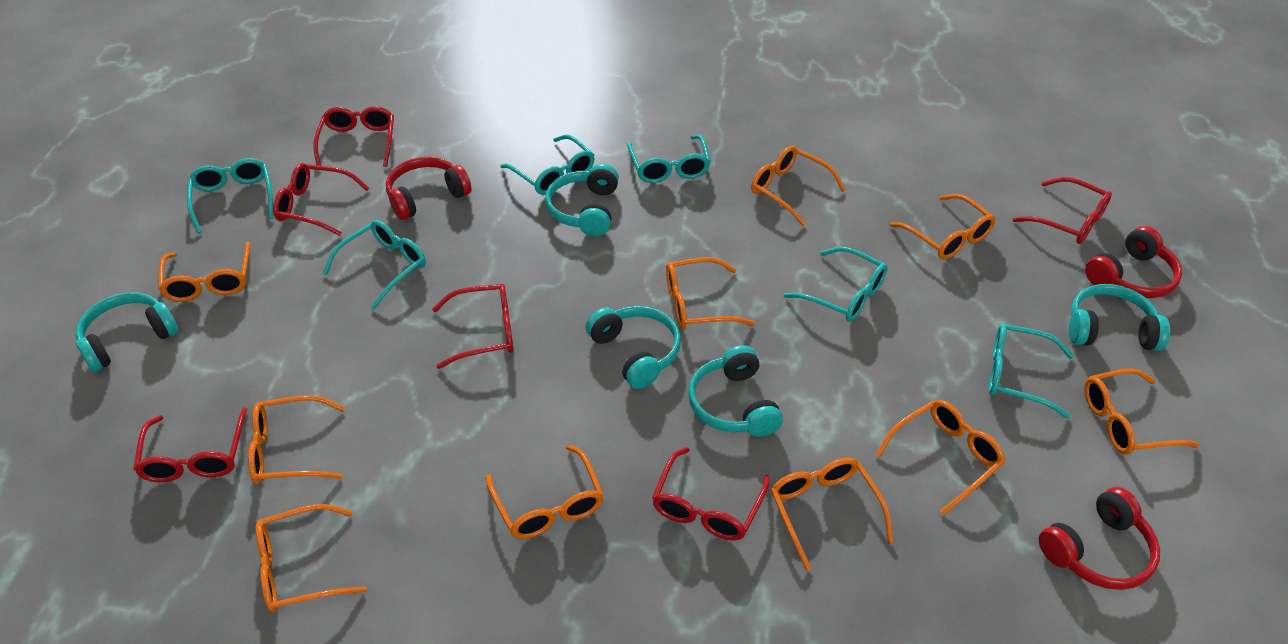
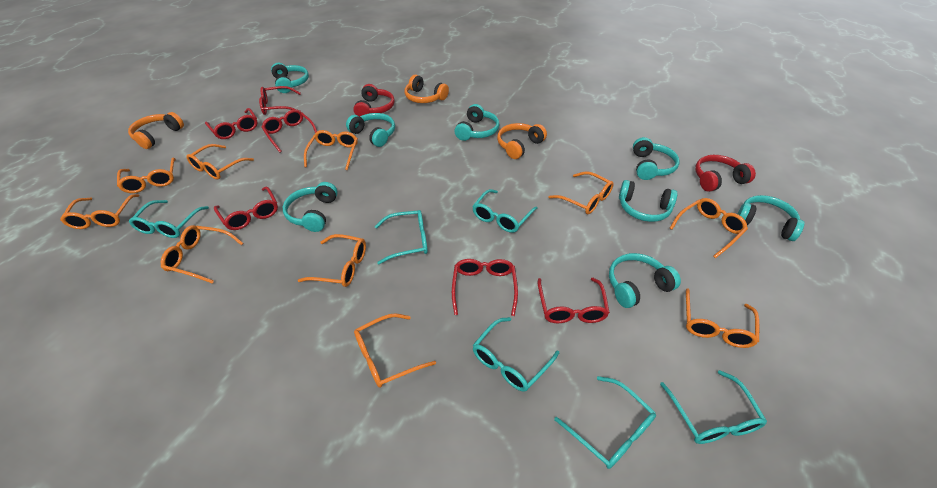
orange headphones: 0 -> 3
red headphones: 3 -> 2
turquoise headphones: 5 -> 8

